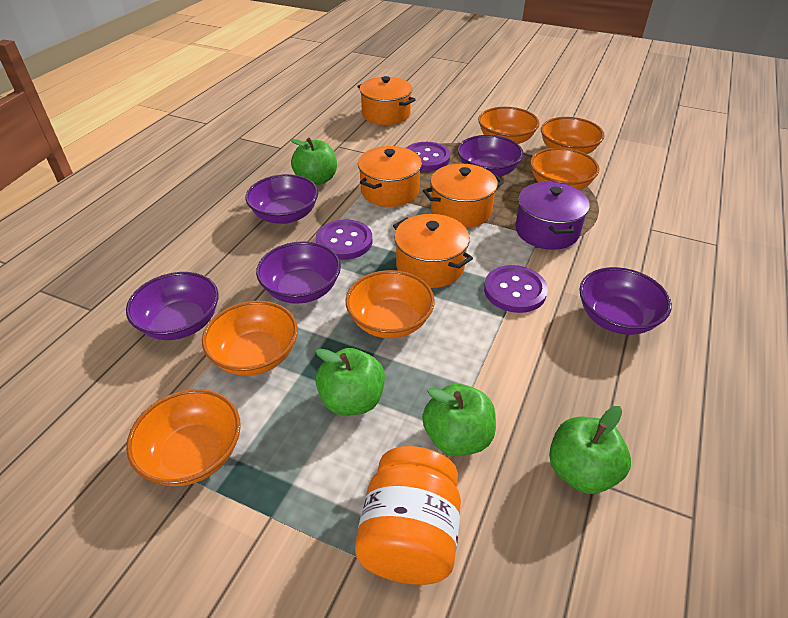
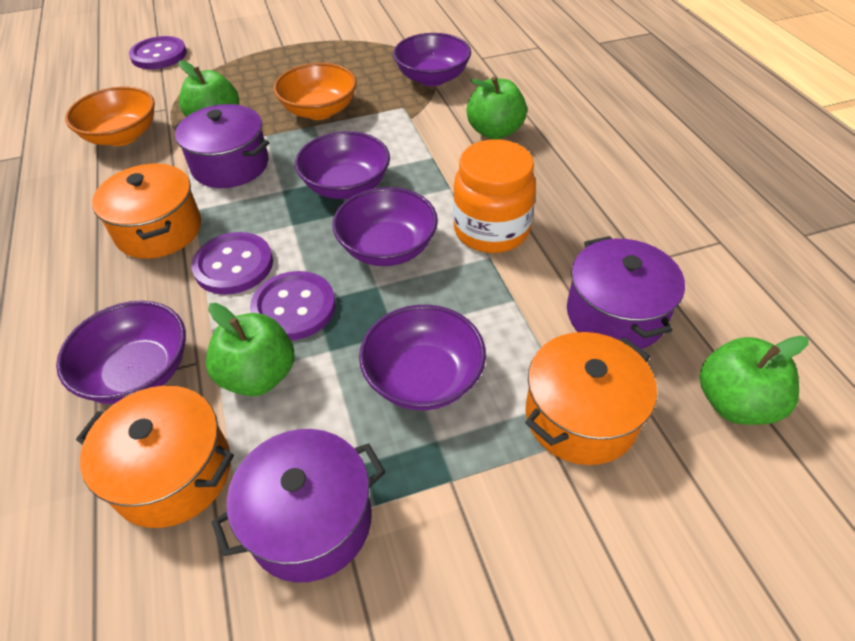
orange bowl: 6 -> 2
orange pot: 4 -> 3
purple pot: 1 -> 3

